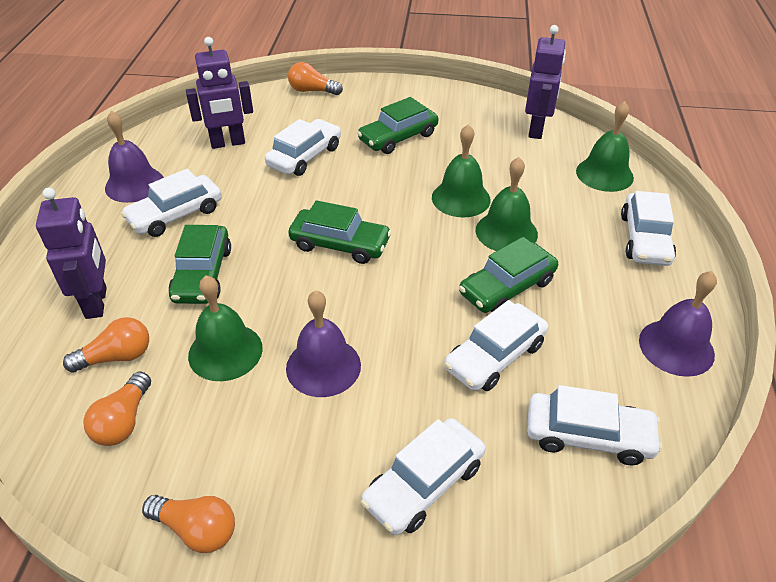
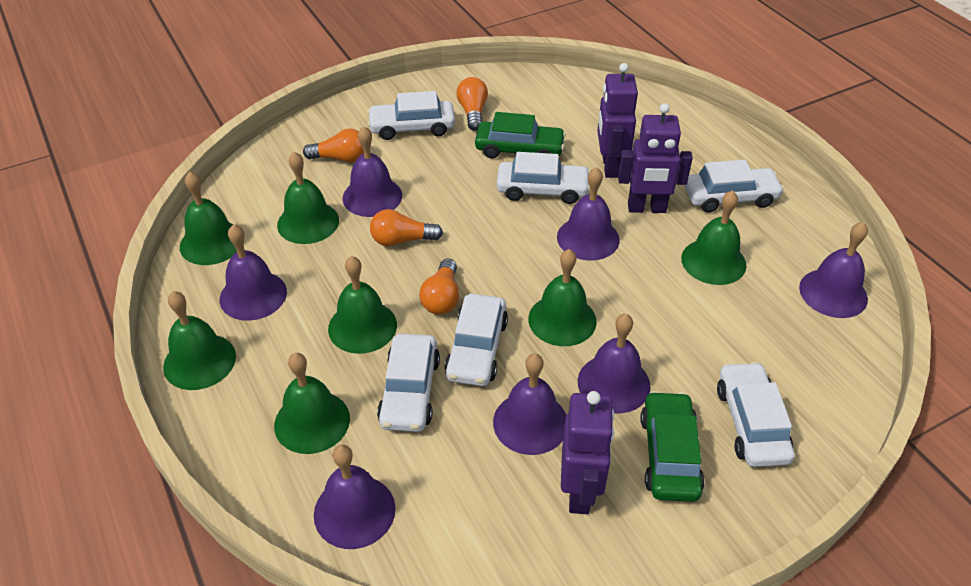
green bell: 4 -> 7
green car: 4 -> 2
purple bell: 3 -> 7

